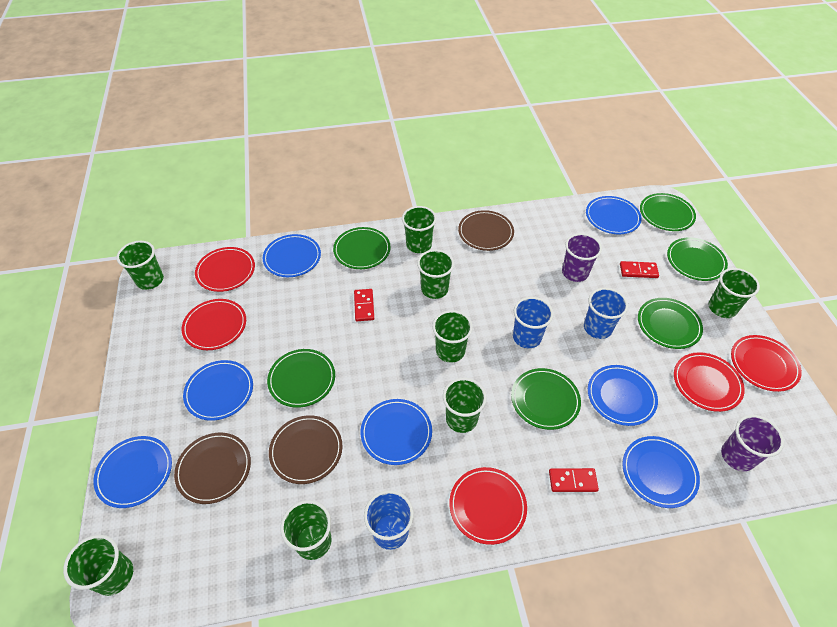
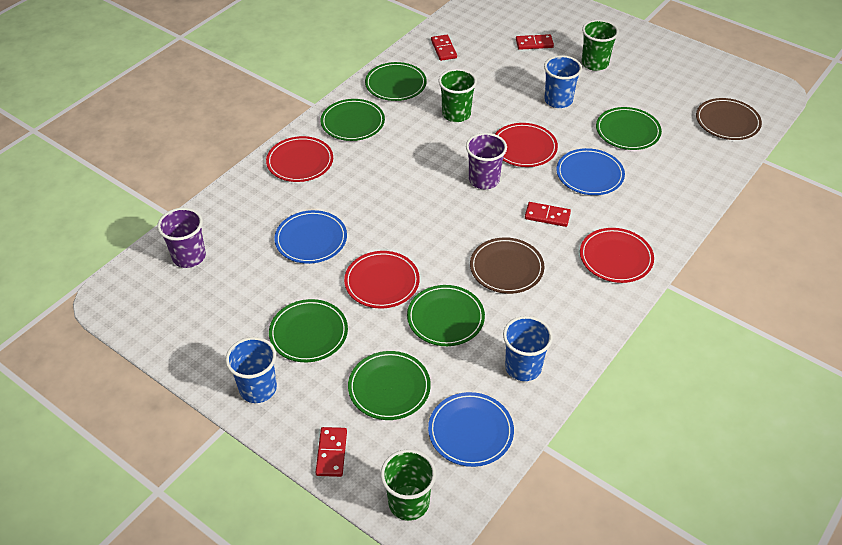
blue plate: 7 -> 3
brown plate: 3 -> 2
green cup: 8 -> 3
red domino: 3 -> 4
red plate: 5 -> 4

